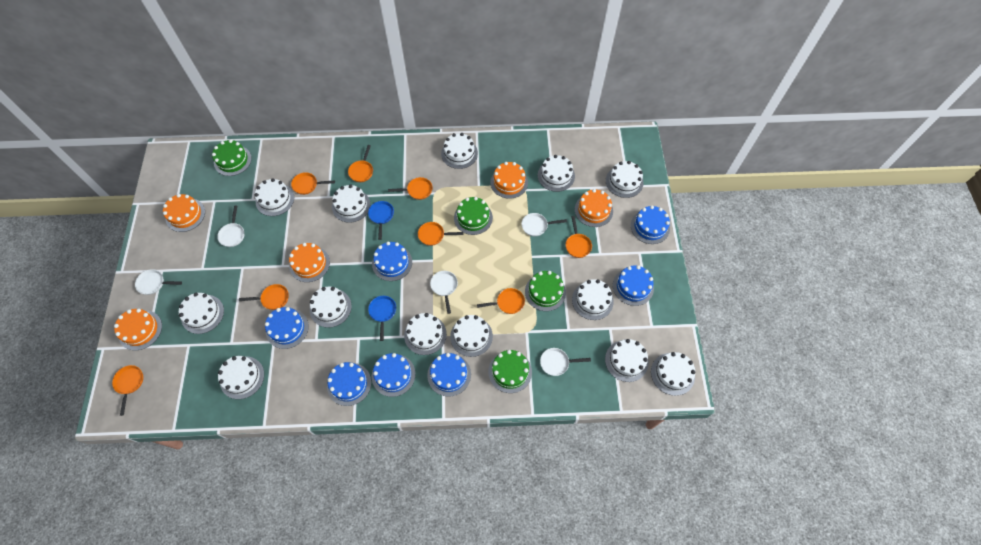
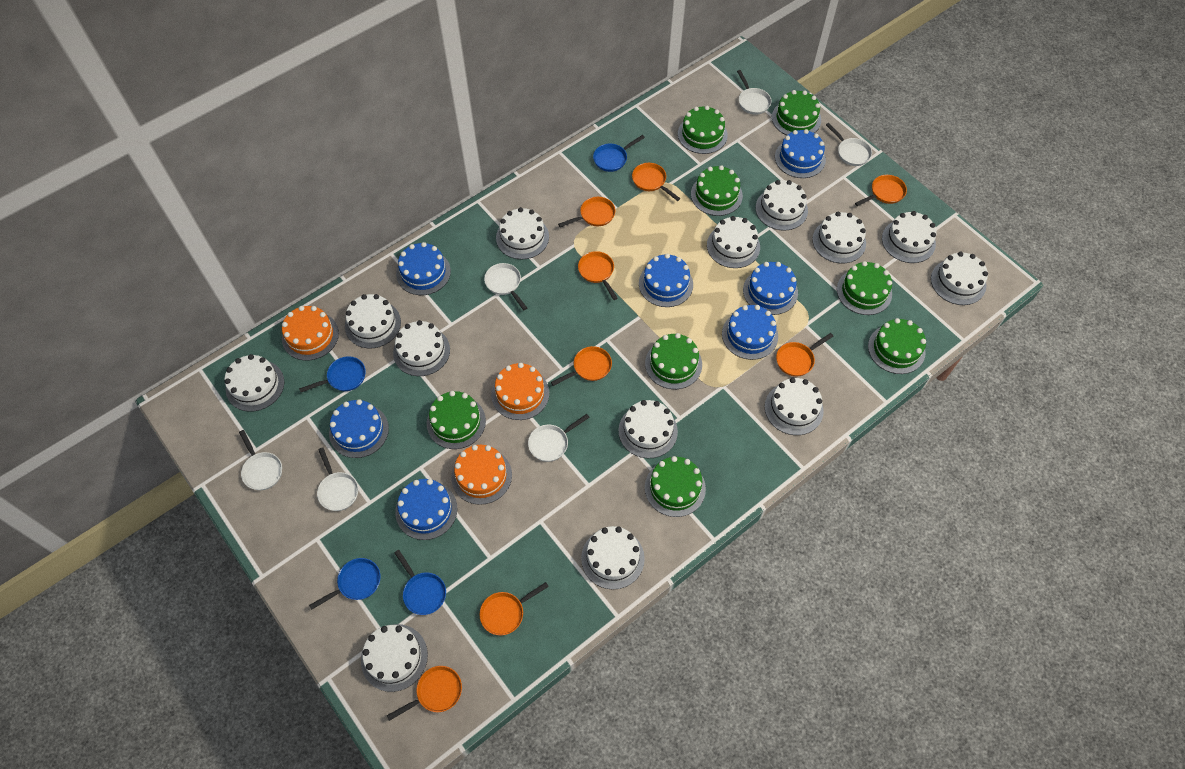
blue pan: 2 -> 4
green cake: 4 -> 8
orange cake: 5 -> 3
white pan: 5 -> 6

